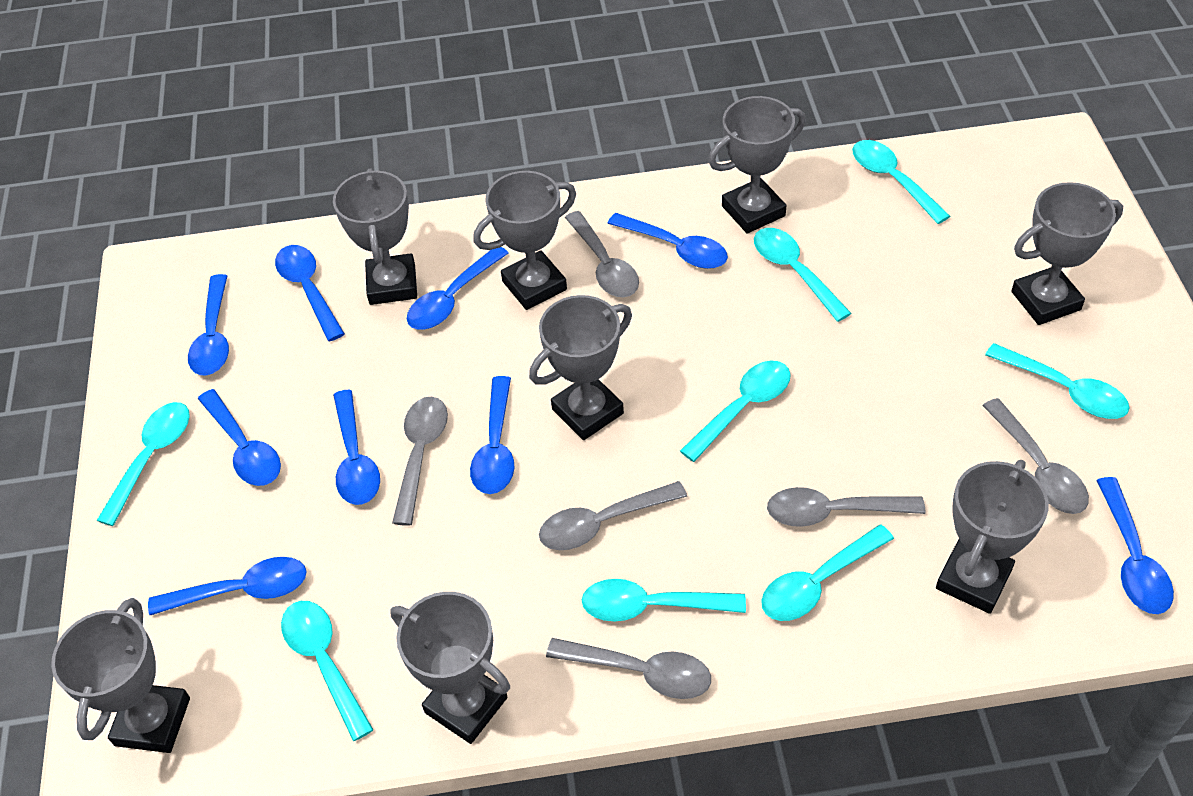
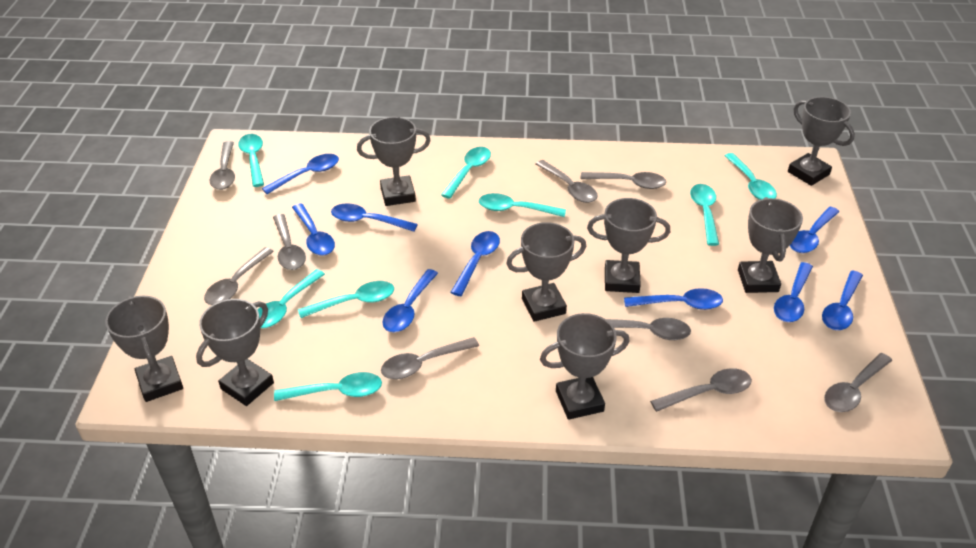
grey spoon: 6 -> 9

